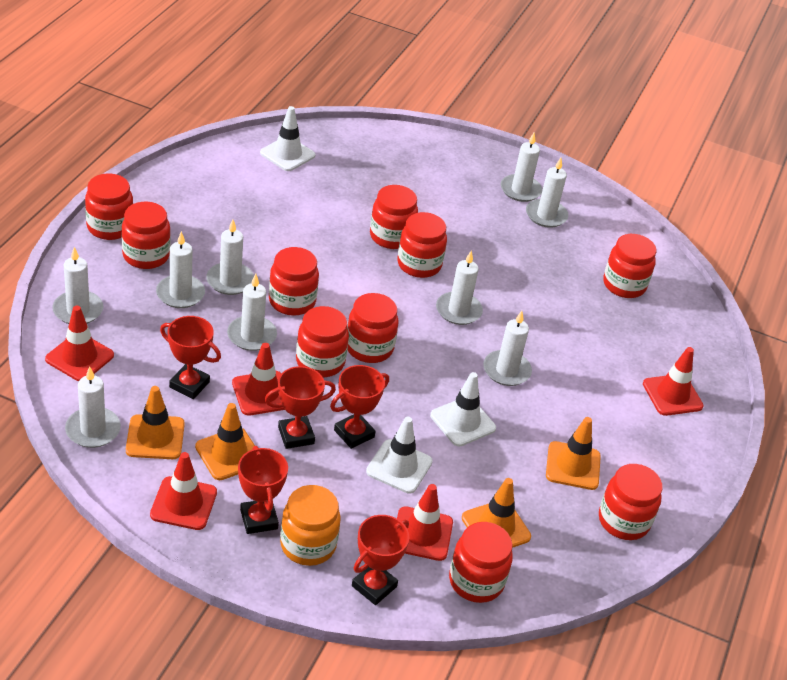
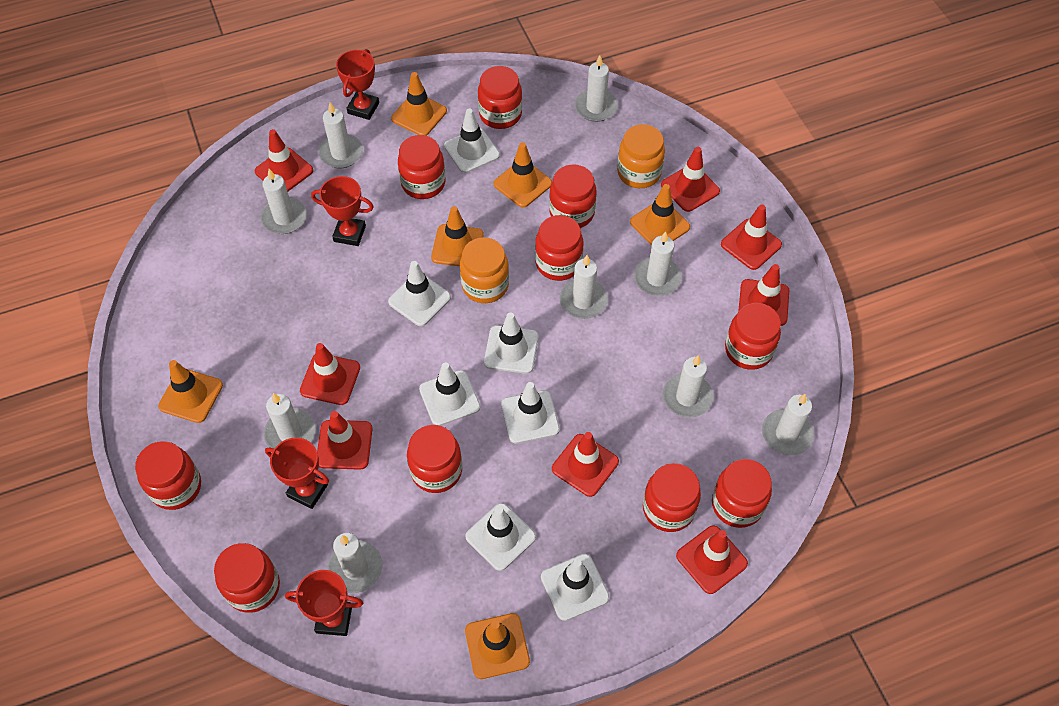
orange jar: 1 -> 2
orange traffic cone: 4 -> 6
red traffic cone: 5 -> 8
red trophy: 5 -> 4
white traffic cone: 3 -> 7

